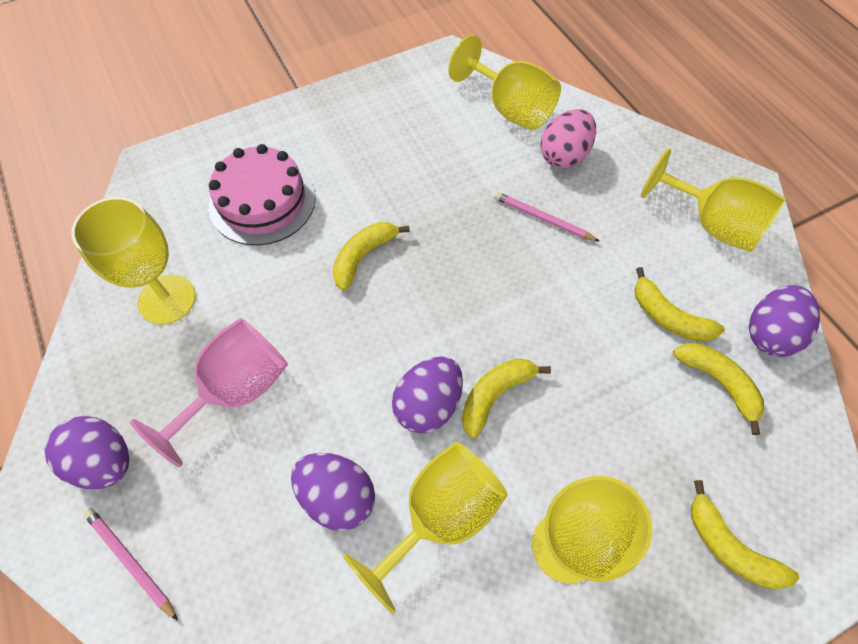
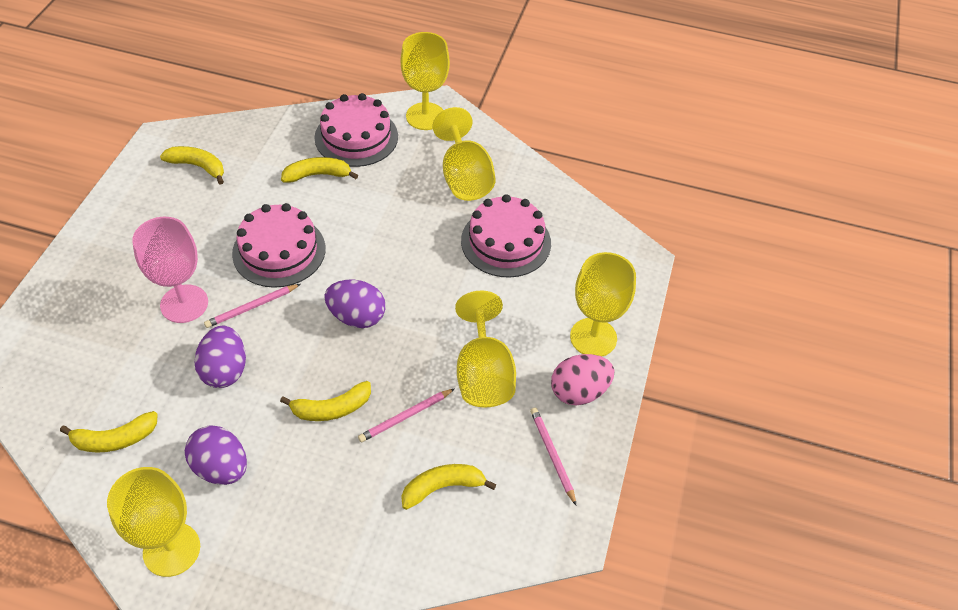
pink cake: 1 -> 3
pink pencil: 2 -> 3
purple egg: 4 -> 3

